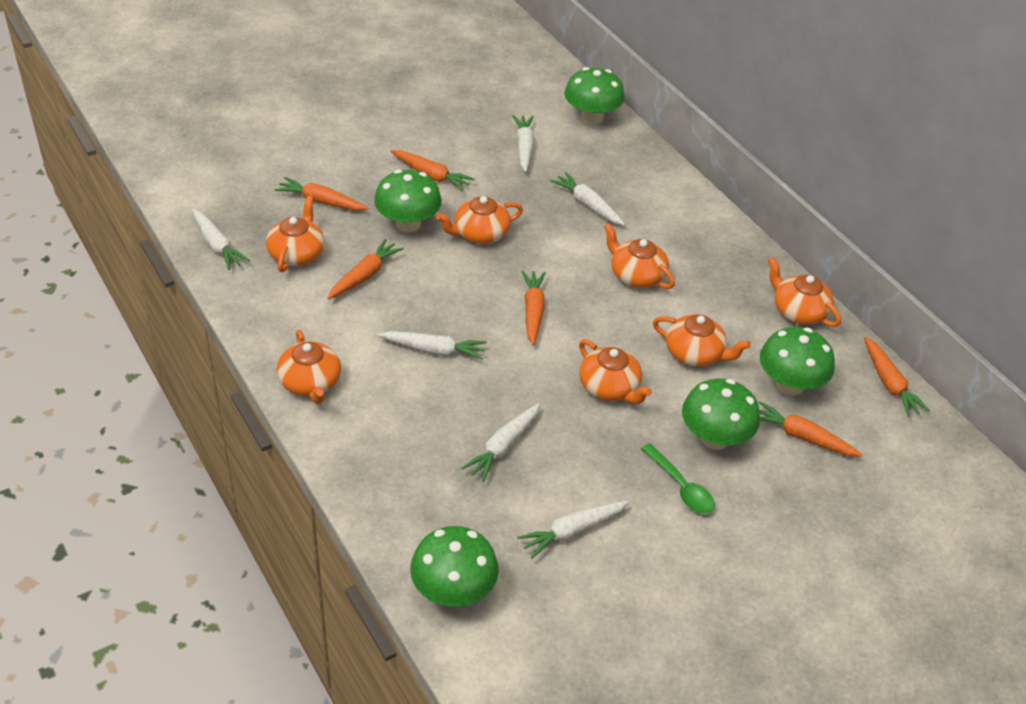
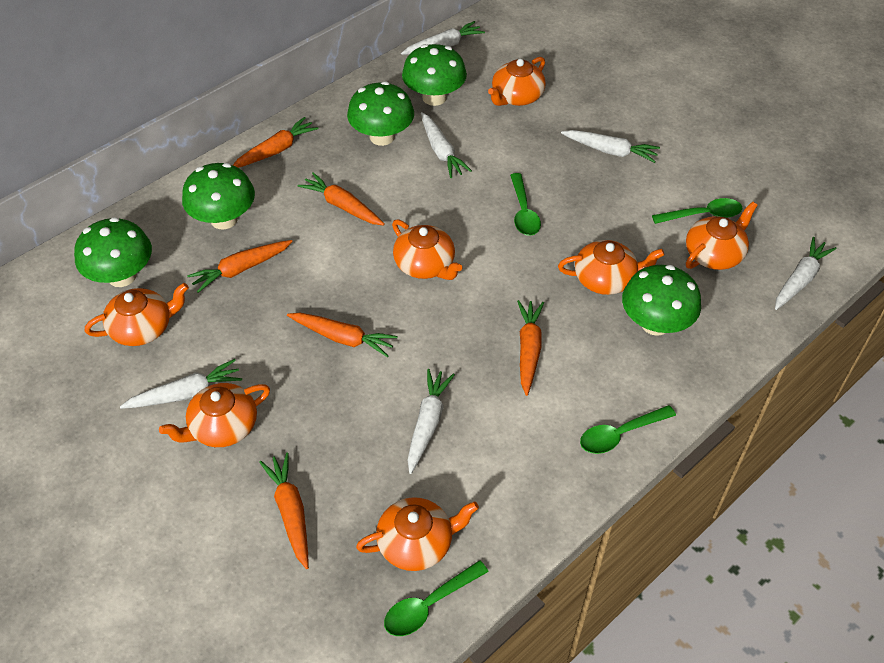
green spoon: 1 -> 4

